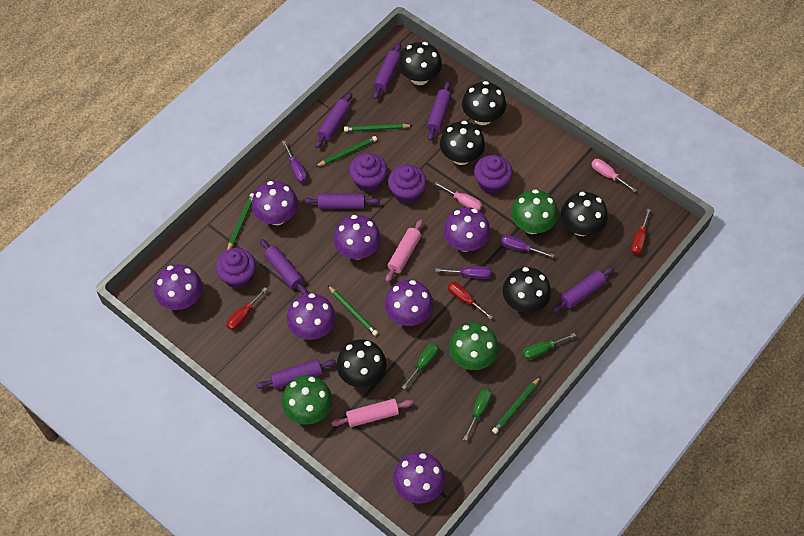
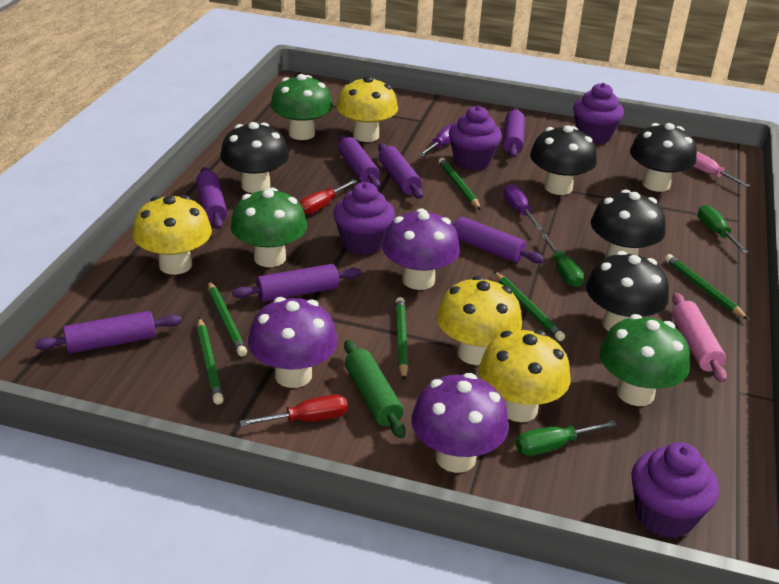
black mushroom: 6 -> 5
green pencil: 5 -> 6
green rolling pin: 0 -> 1
pink rolling pin: 2 -> 1
pink screwdriver: 2 -> 1
purple mushroom: 7 -> 3
purple screwdriver: 3 -> 2
red screwdriver: 3 -> 2
yellow mushroom: 0 -> 4

